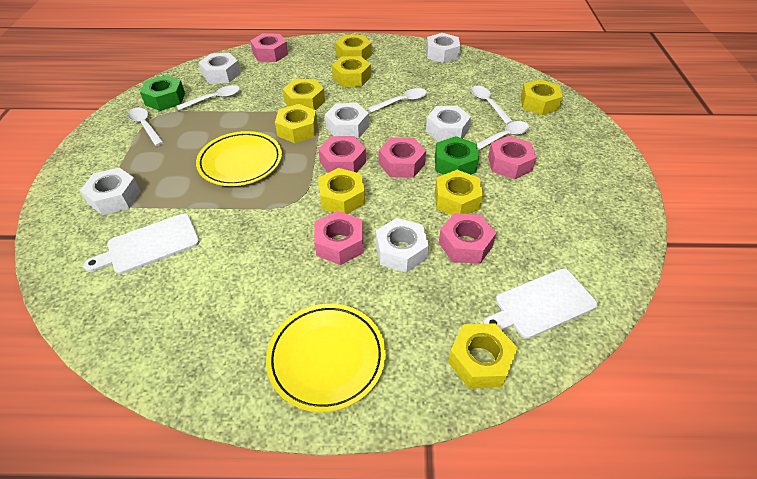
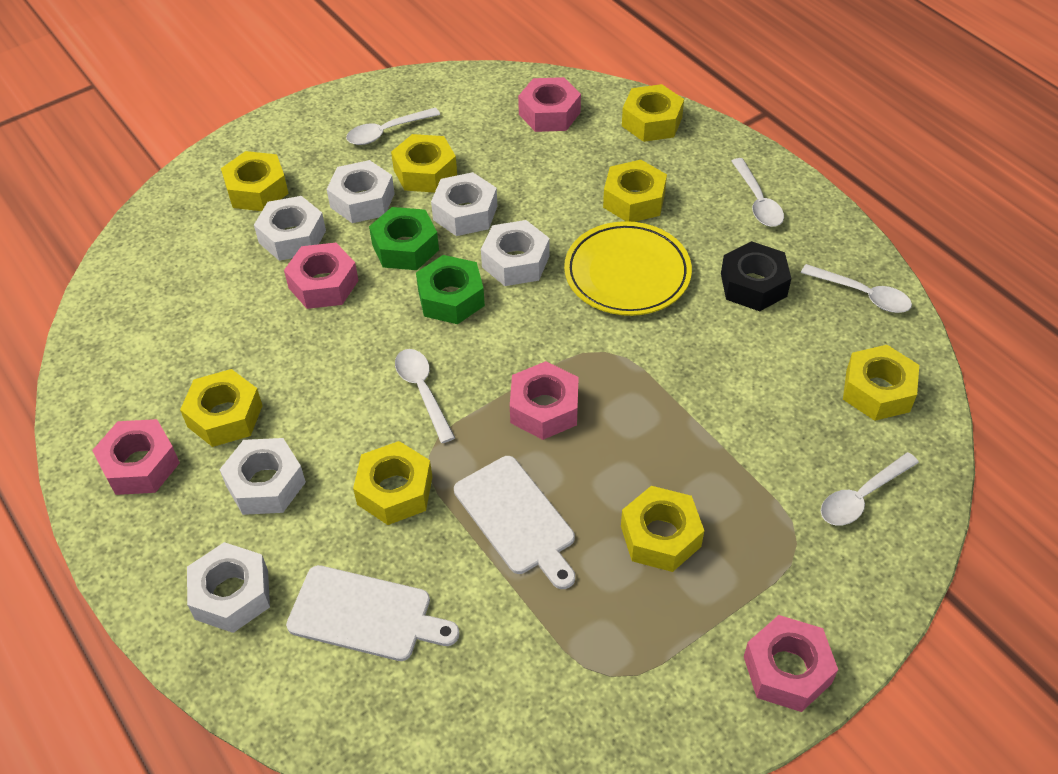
black nut: 0 -> 1
pink nut: 6 -> 5
yellow plate: 2 -> 1

